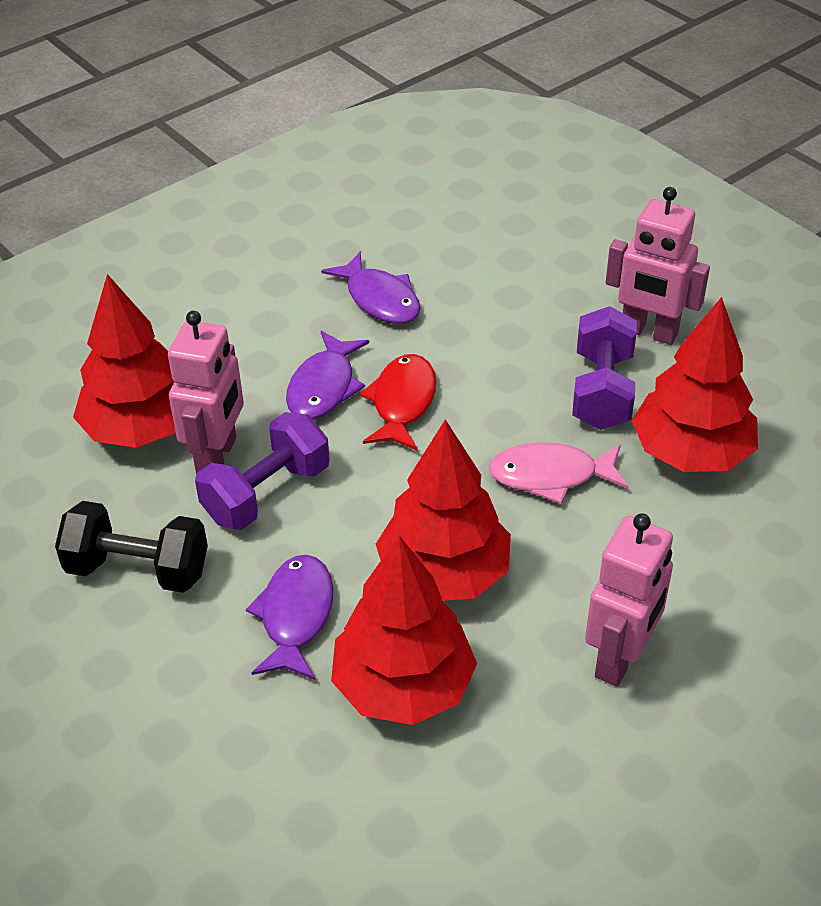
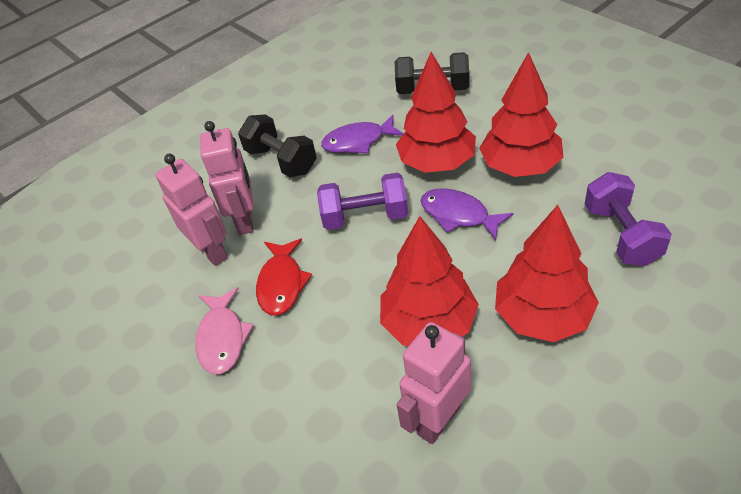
black dumbbell: 1 -> 2
purple fish: 3 -> 2

